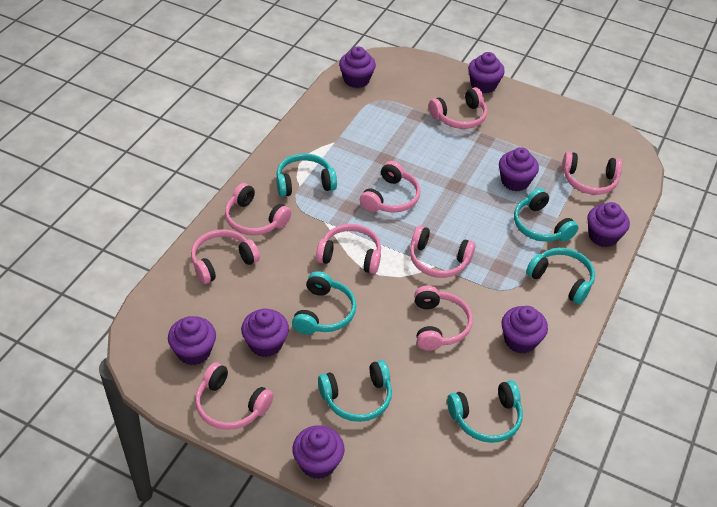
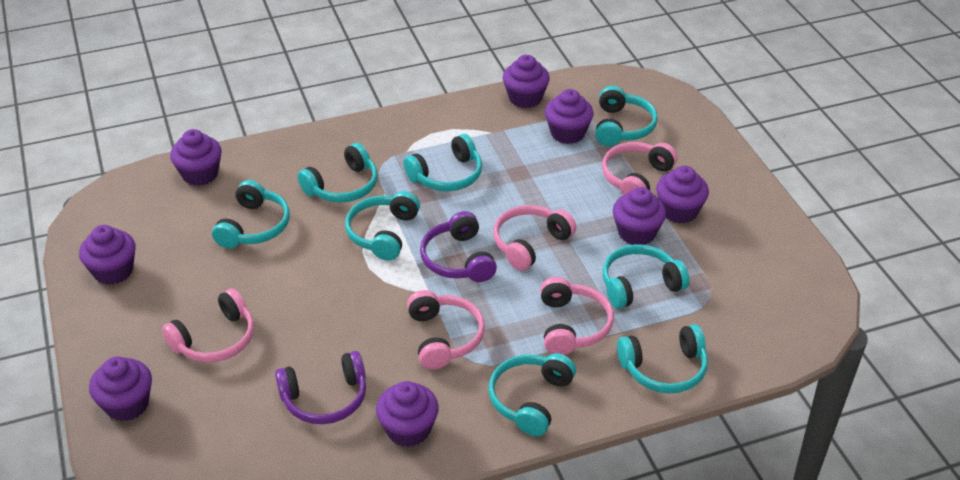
pink headphones: 9 -> 5
purple headphones: 0 -> 2
turquoise headphones: 6 -> 8

